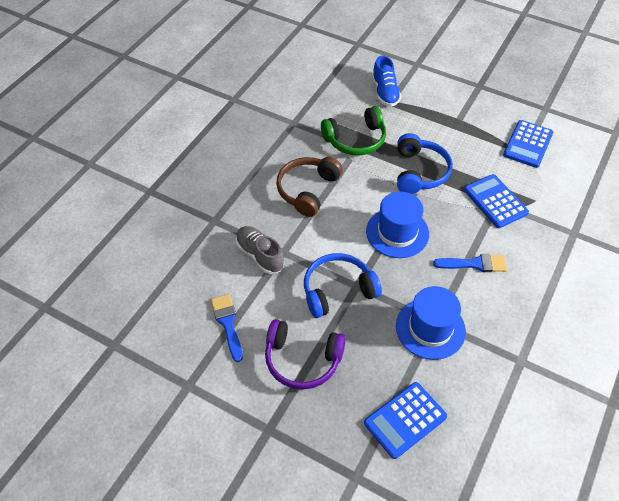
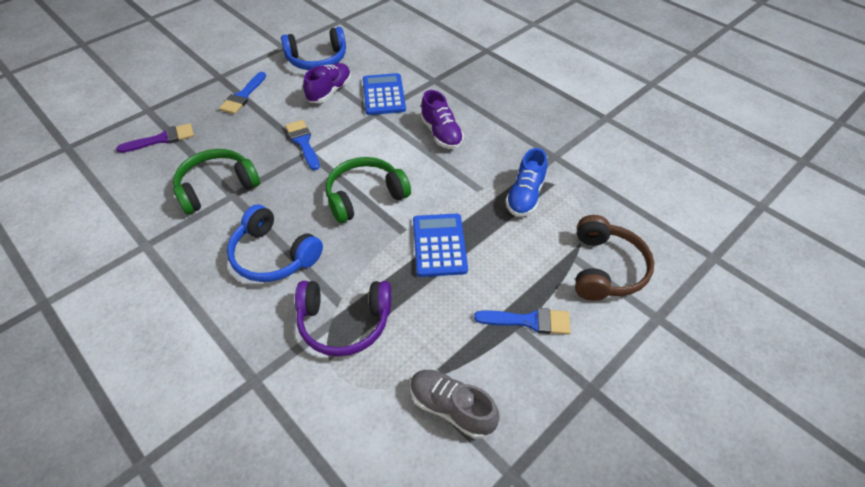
blue brush: 2 -> 3
blue calculator: 3 -> 2
blue hat: 2 -> 0
green headphones: 1 -> 2
purple brush: 0 -> 1
purple shoe: 0 -> 2

